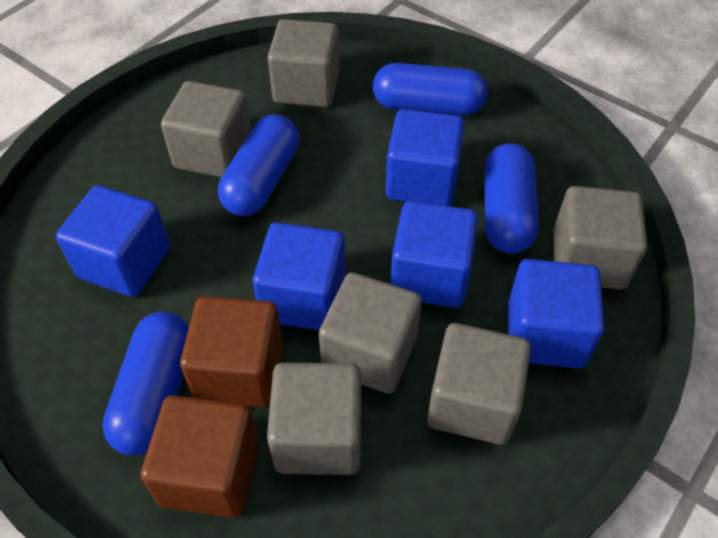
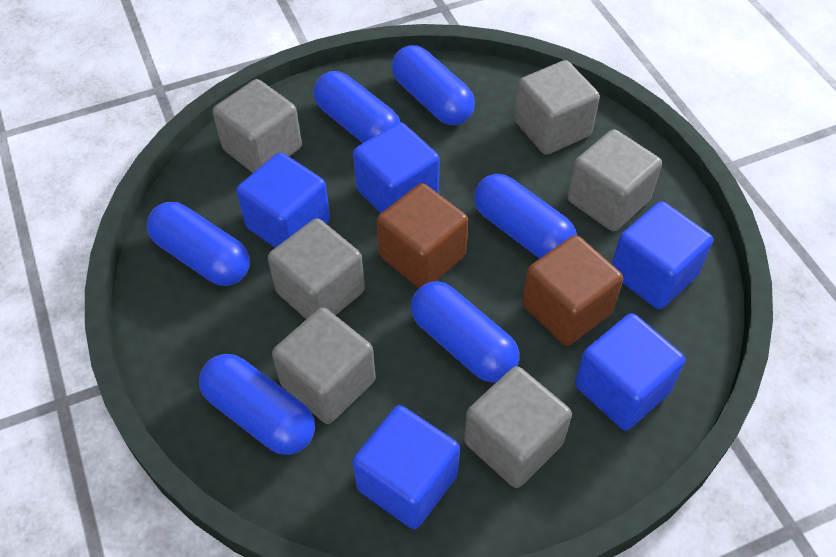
blue capsule: 4 -> 6

